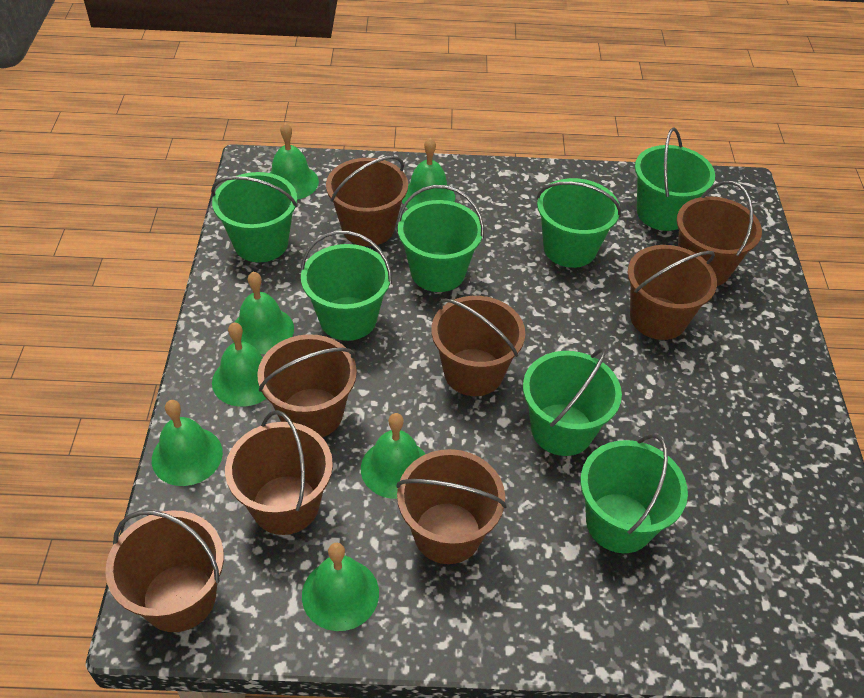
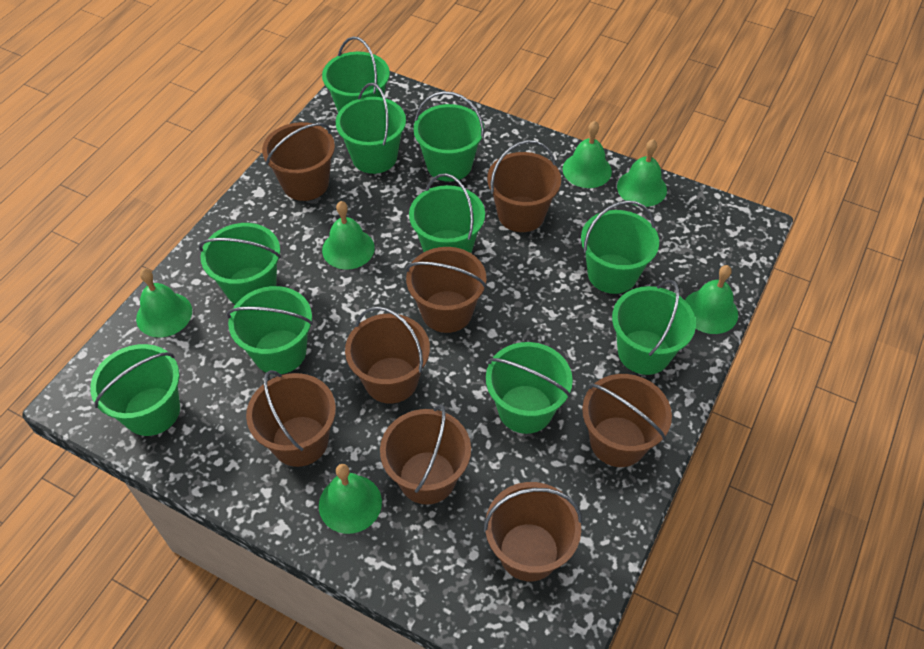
green bell: 7 -> 6
green bucket: 7 -> 10

